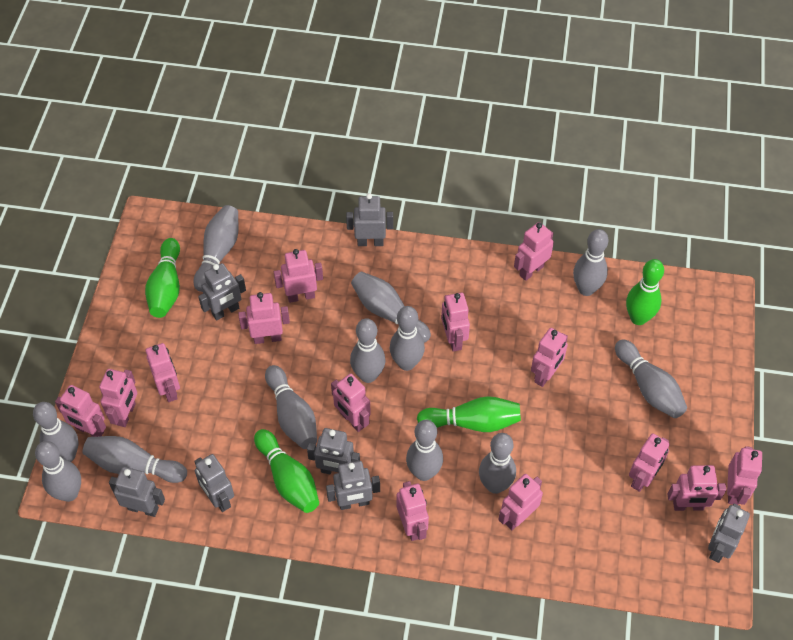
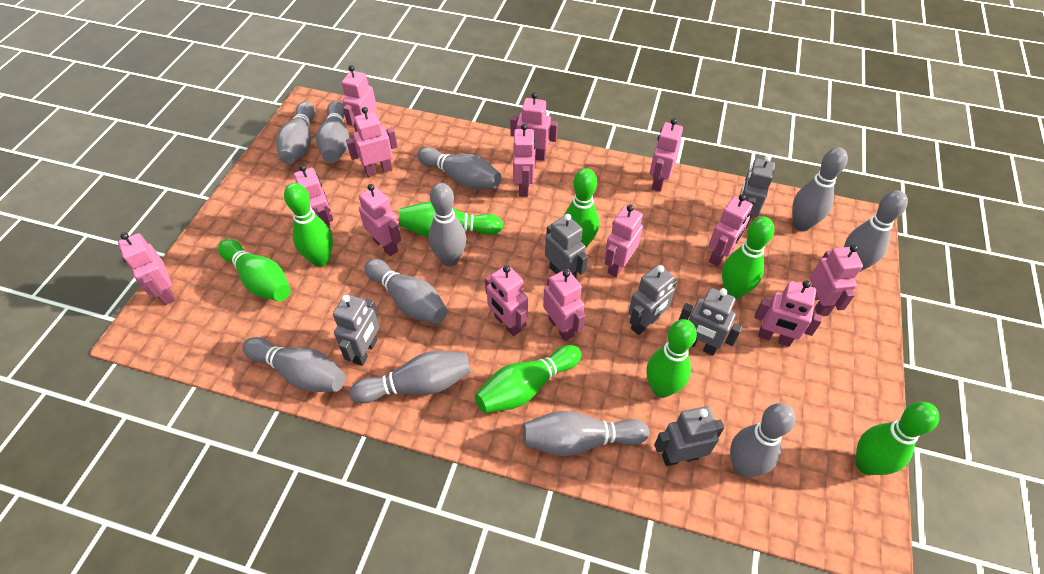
green bowling pin: 4 -> 8
grey bowling pin: 12 -> 11
grey robot: 7 -> 6

